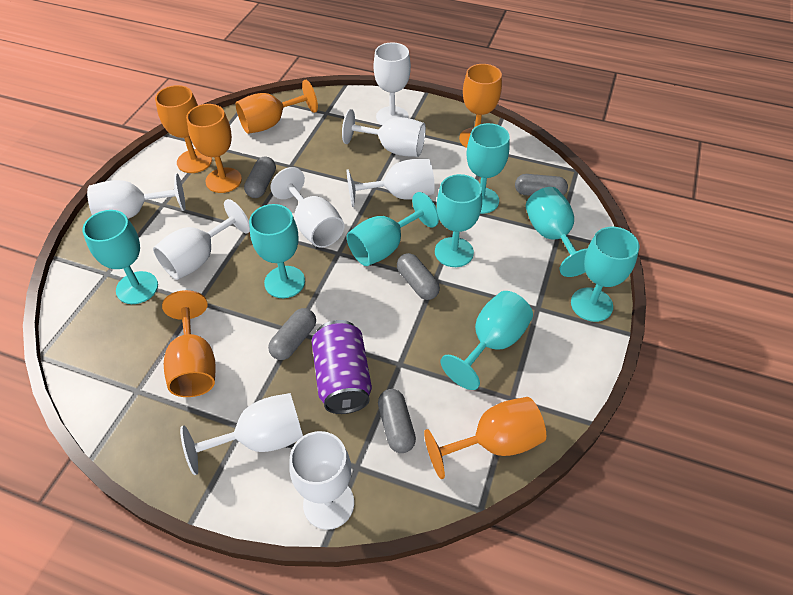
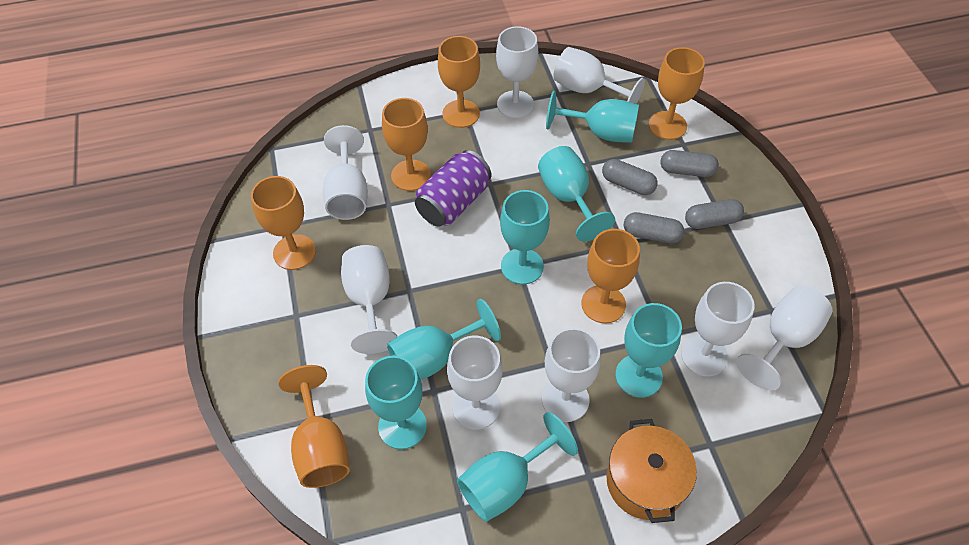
grey capsule: 5 -> 4
orange pot: 0 -> 1
turquoise goblet: 8 -> 7

